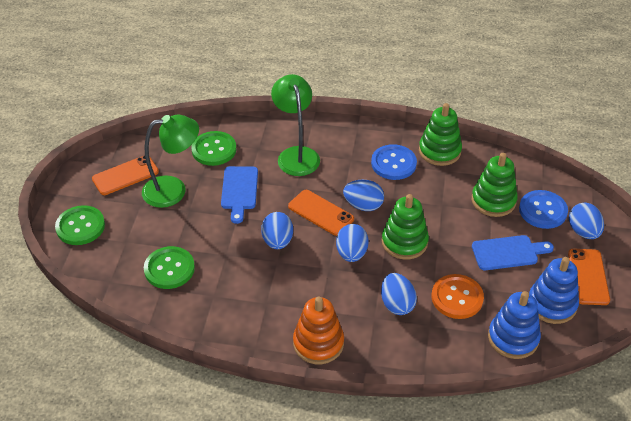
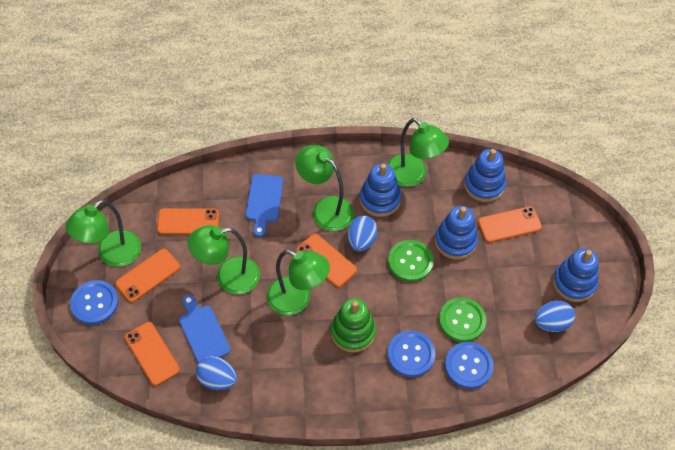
blue button: 2 -> 3
blue egg: 5 -> 3
blue stacking toy: 2 -> 4
green button: 3 -> 2
green lamp: 2 -> 5
green stacking toy: 3 -> 1
orange button: 1 -> 0
orange phone: 3 -> 5
orange stacking toy: 1 -> 0

